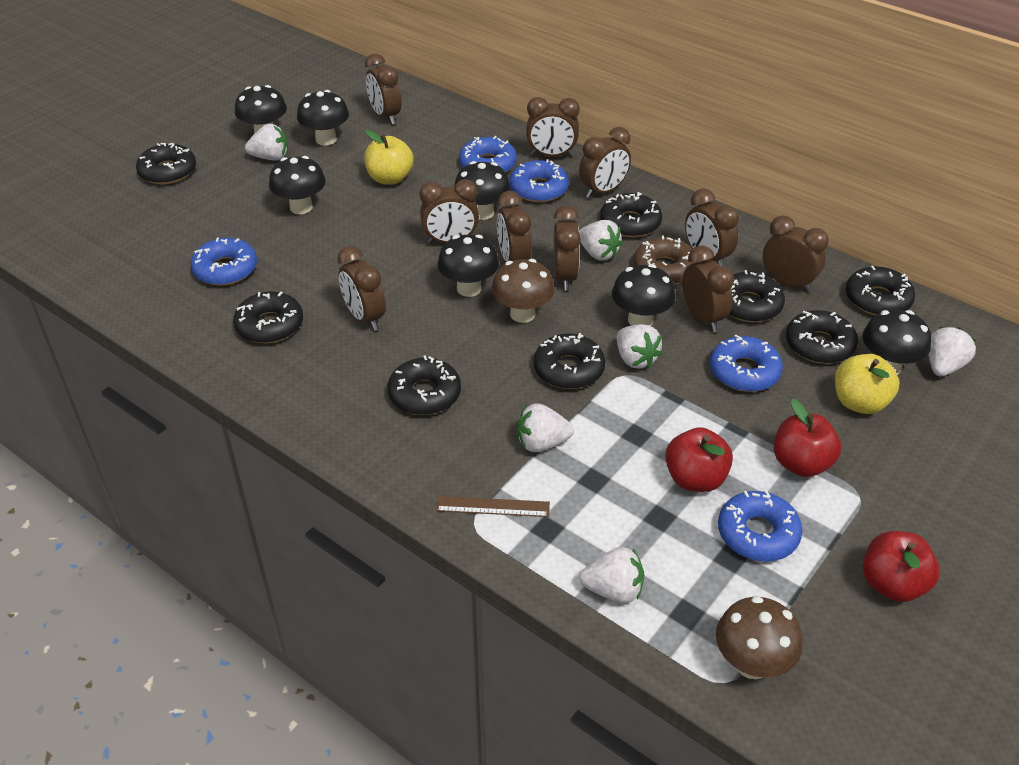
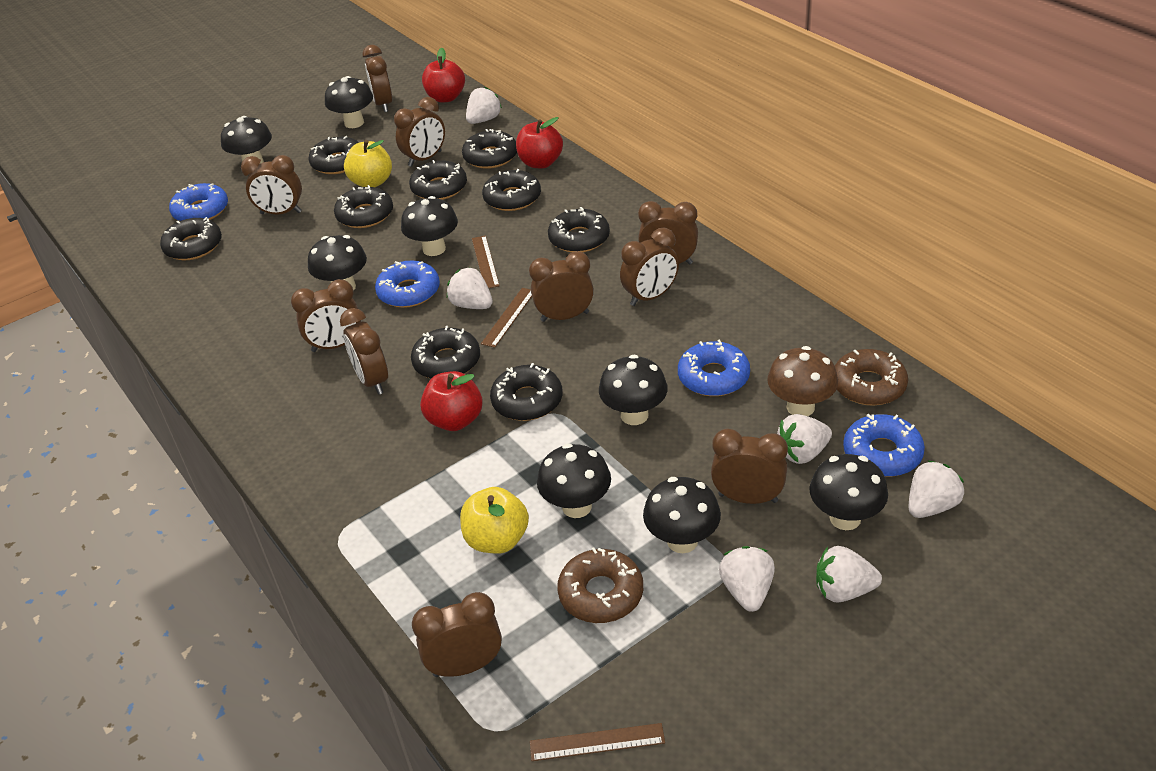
black donut: 8 -> 9
black mushroom: 7 -> 8
blue donut: 5 -> 4
brown donut: 1 -> 2
brown mushroom: 2 -> 1
brown ruler: 1 -> 3

